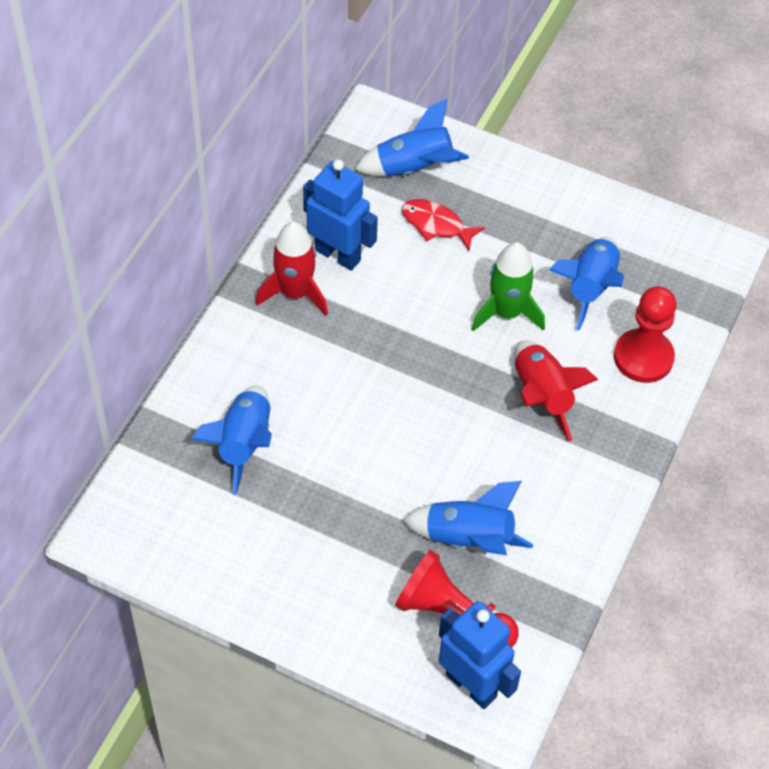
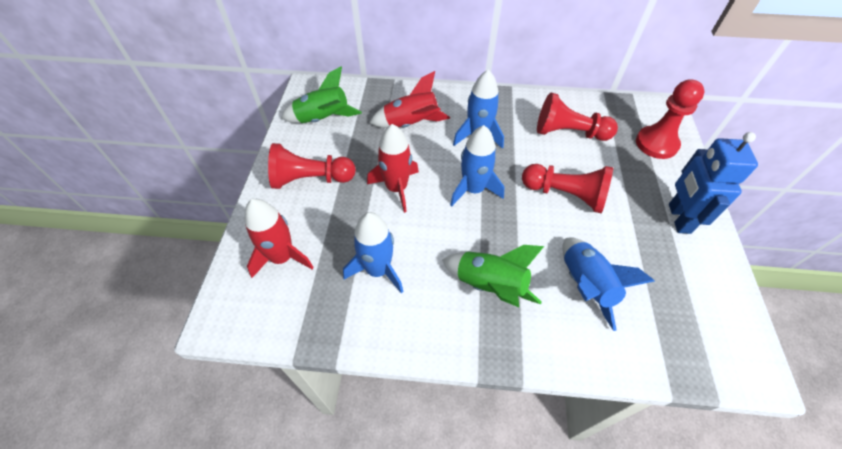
blue robot: 2 -> 1
green rocket: 1 -> 2
red fish: 1 -> 0
red pawn: 2 -> 4
red rocket: 2 -> 3

